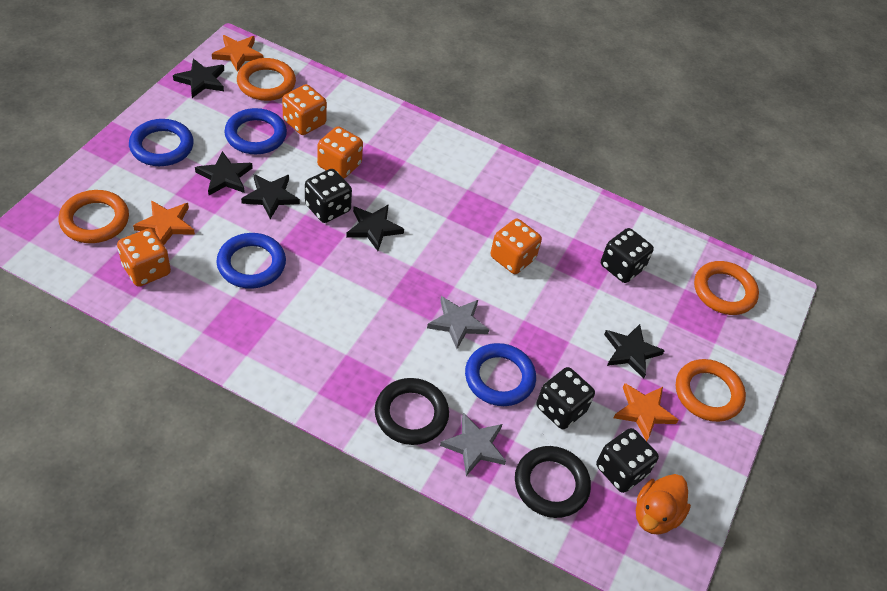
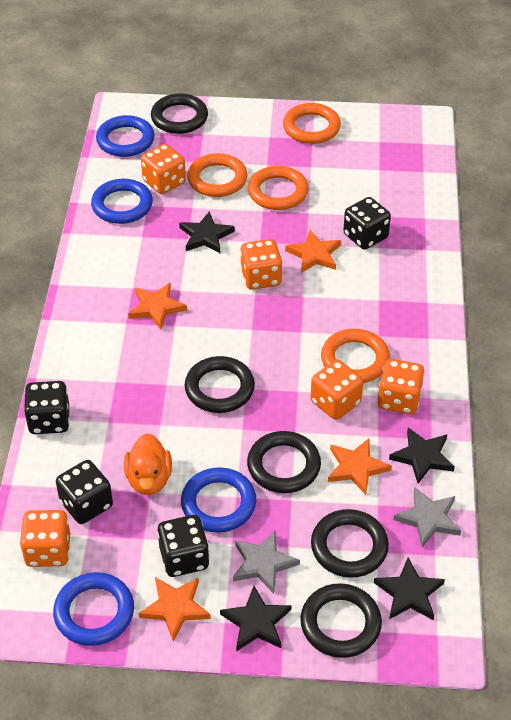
black ring: 2 -> 5
black star: 5 -> 4
orange dice: 4 -> 5
orange star: 3 -> 4

